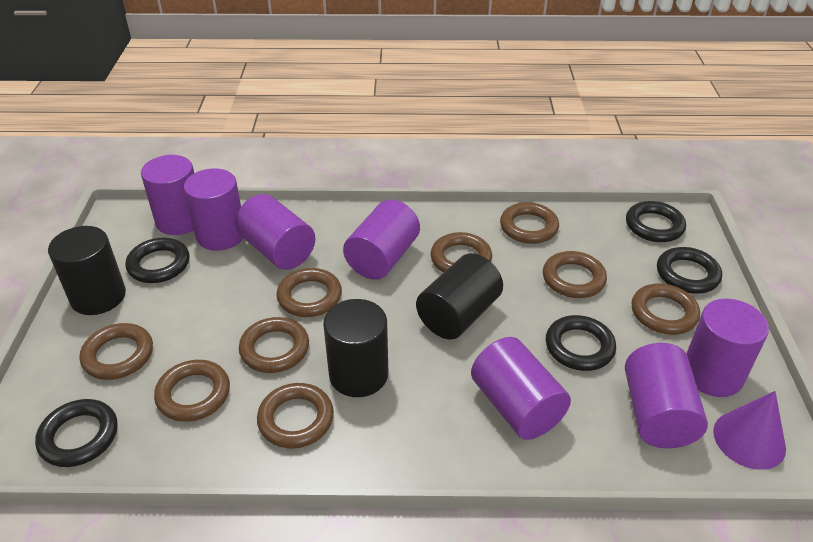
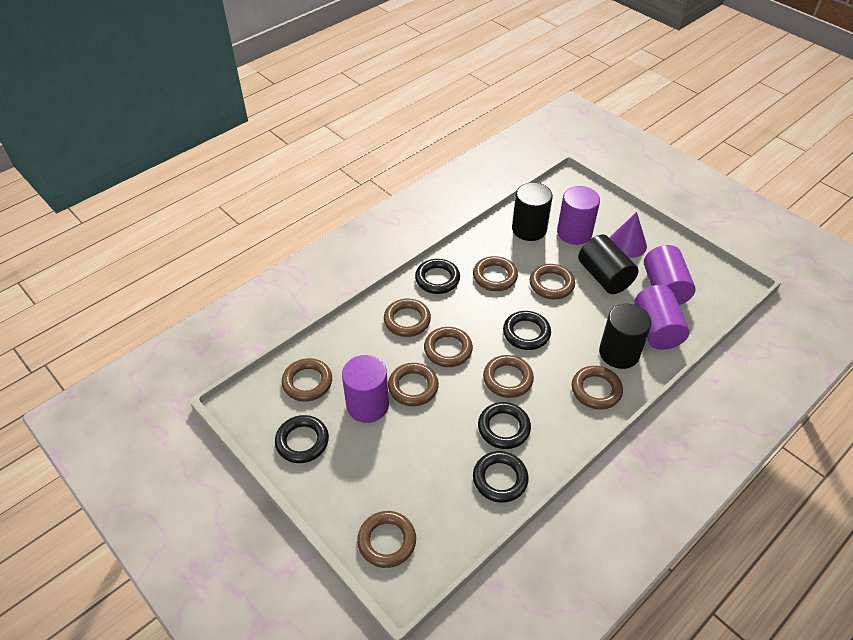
purple cylinder: 7 -> 4

